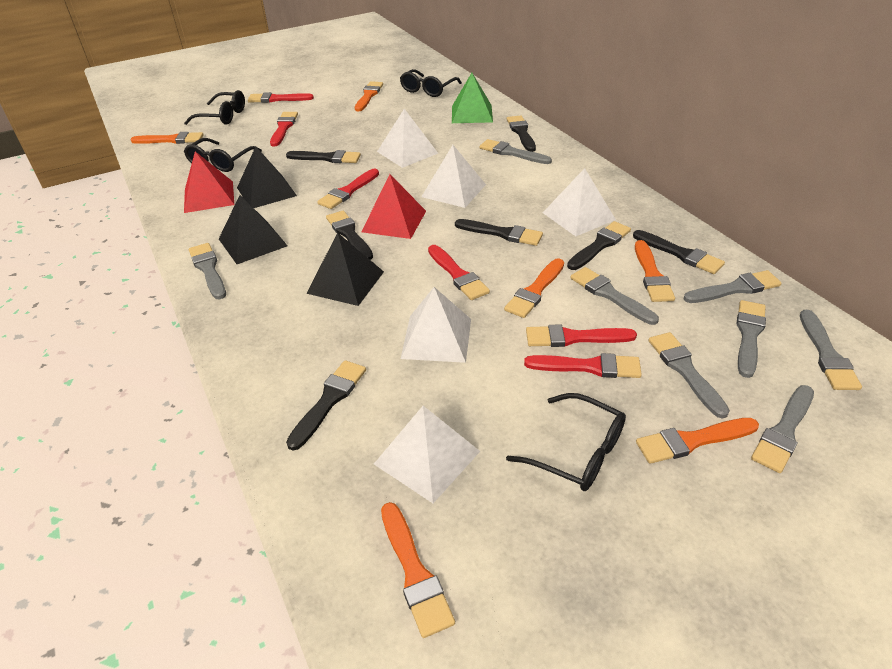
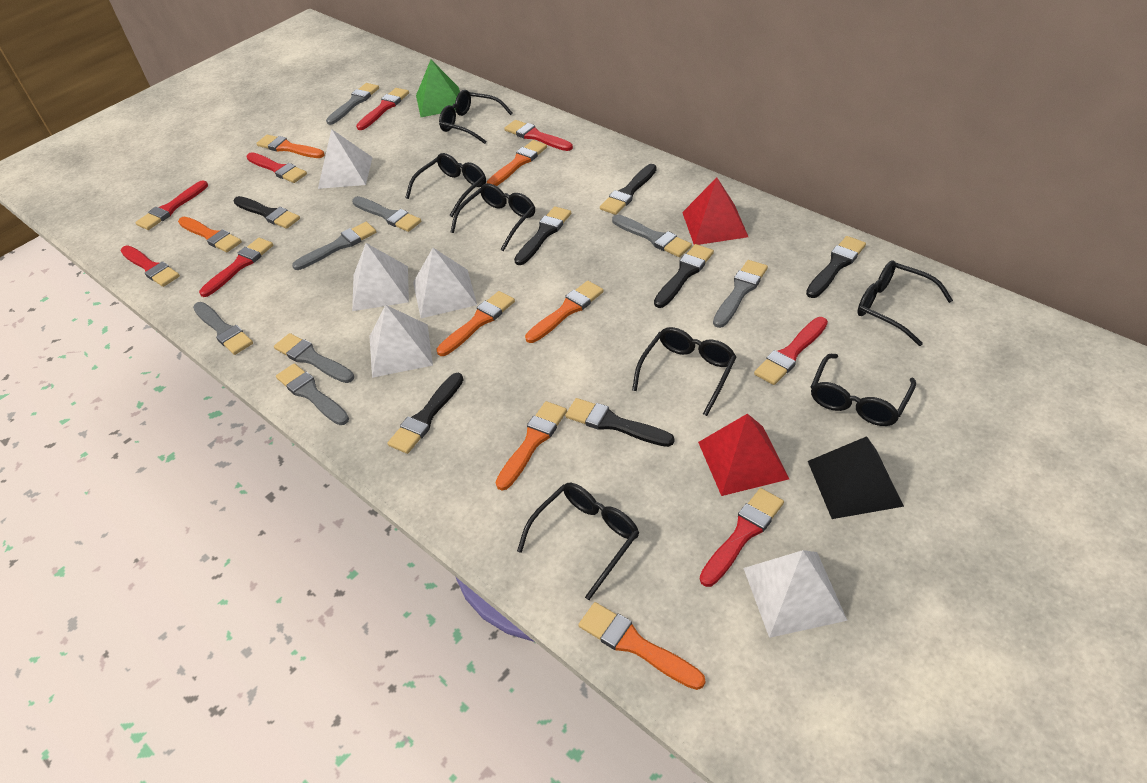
black glasses: 4 -> 7
black pyramid: 3 -> 1
orange brush: 6 -> 7
red brush: 6 -> 8

